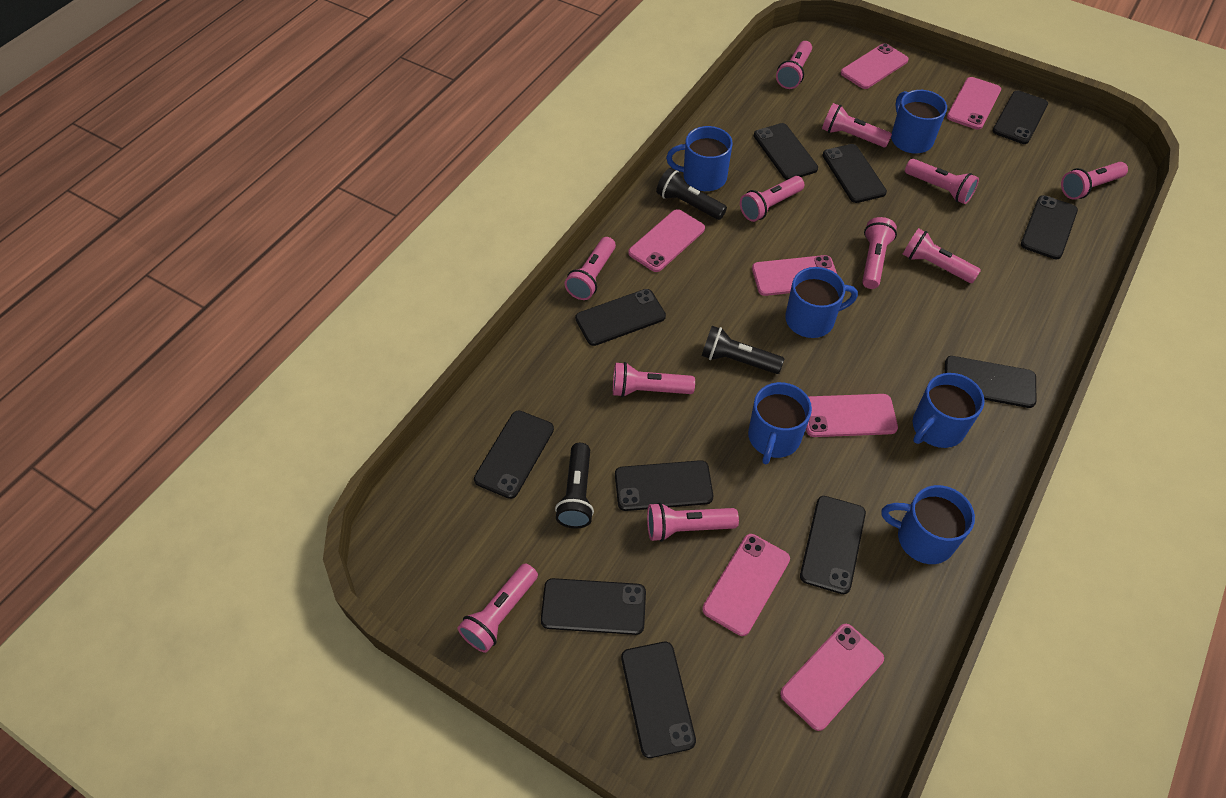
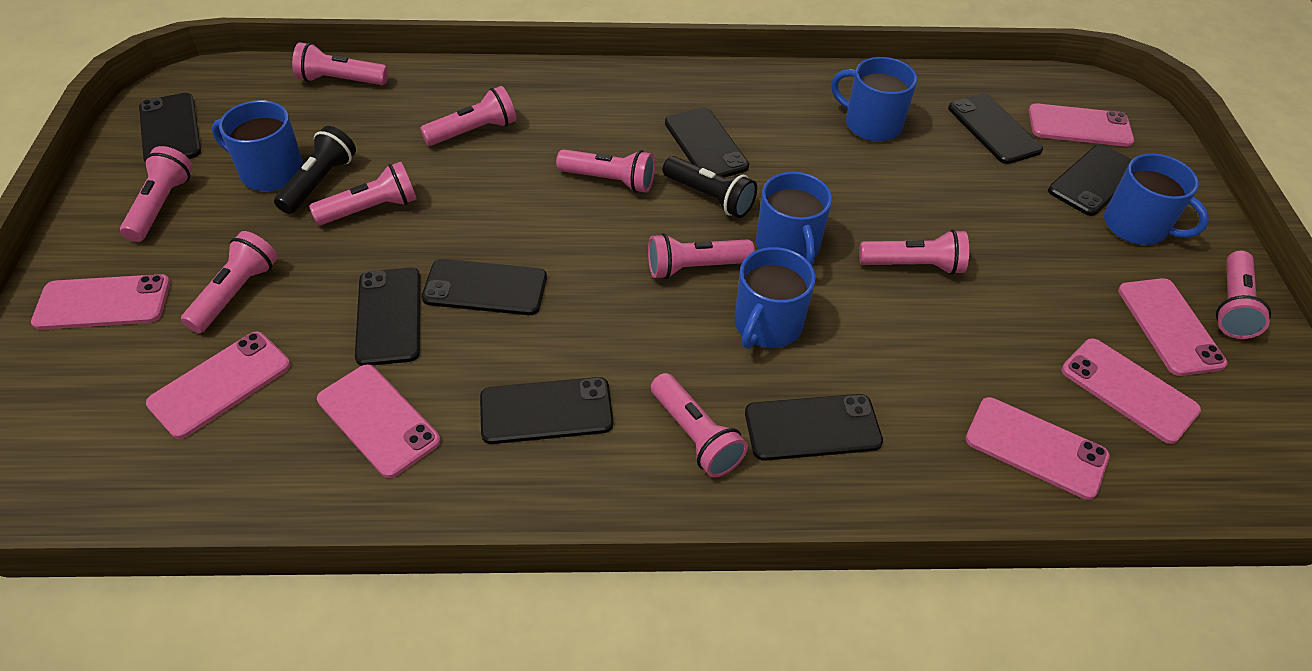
black flashlight: 3 -> 2
black phone: 11 -> 8
blue mug: 6 -> 5
pink flashlight: 11 -> 10

